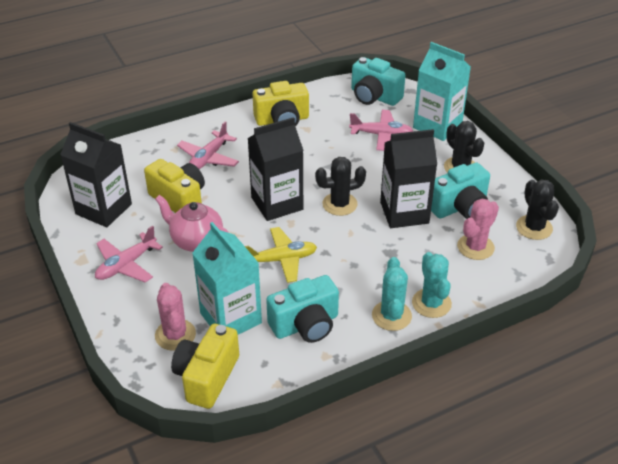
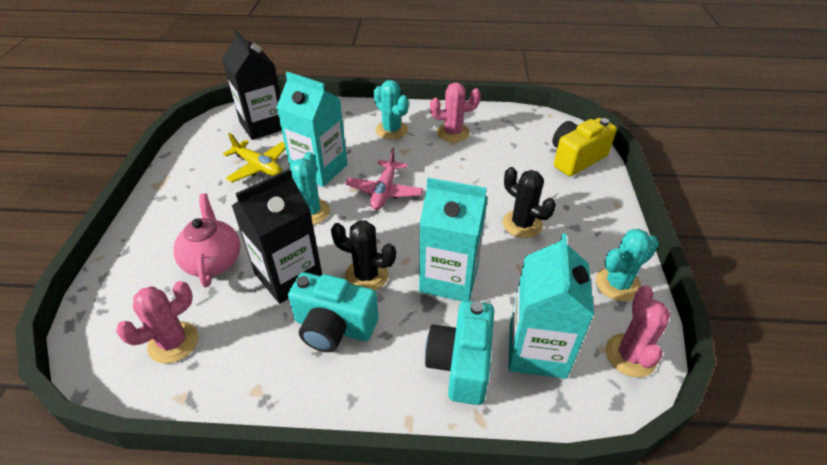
black cactus: 3 -> 2
black carton: 3 -> 2
pink cactus: 2 -> 3
pink plane: 3 -> 1
turquoise cactus: 2 -> 3
turquoise camera: 3 -> 2
turquoise carton: 2 -> 3
yellow camera: 3 -> 1

